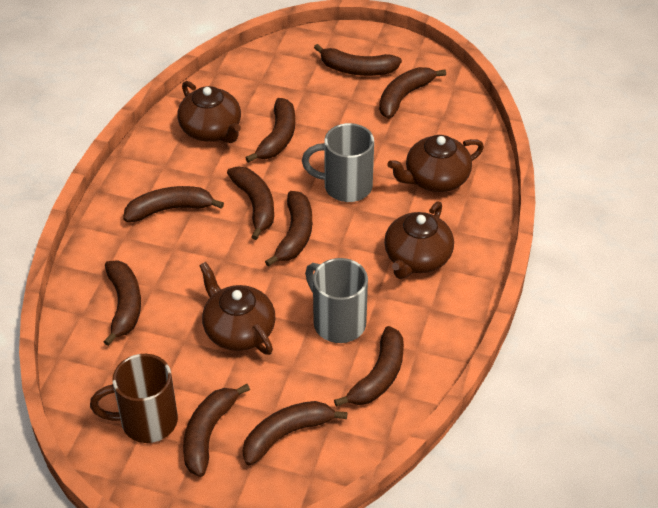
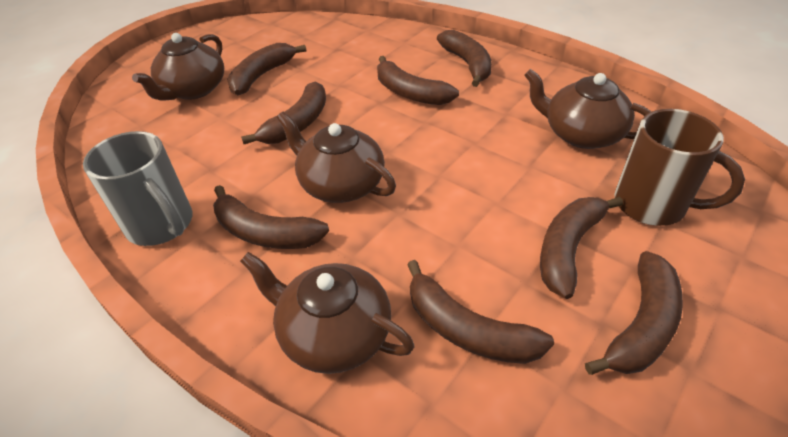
brown banana: 10 -> 8
grey mug: 2 -> 1

